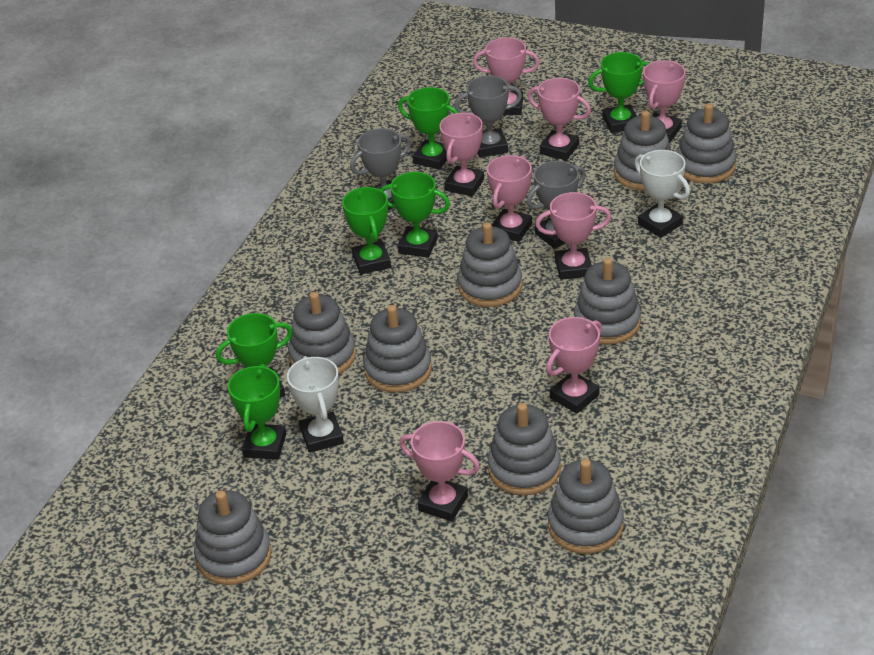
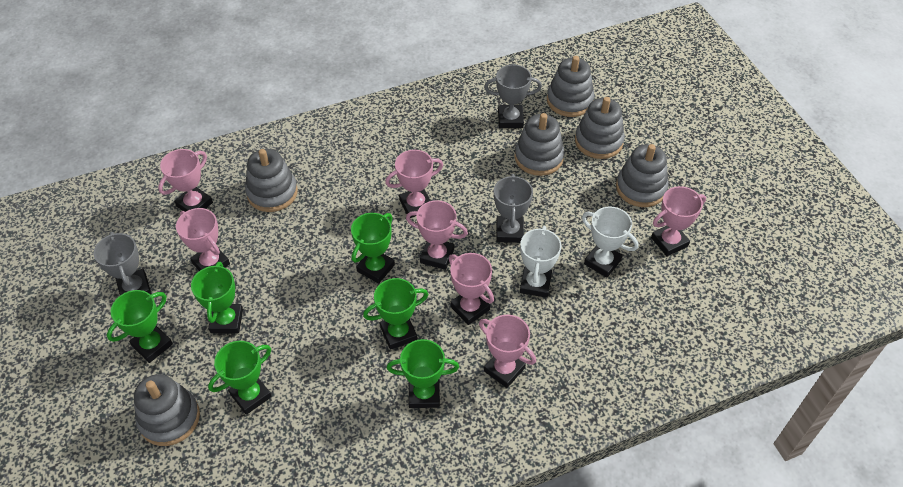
grey stacking toy: 9 -> 6
pink trophy: 8 -> 7

